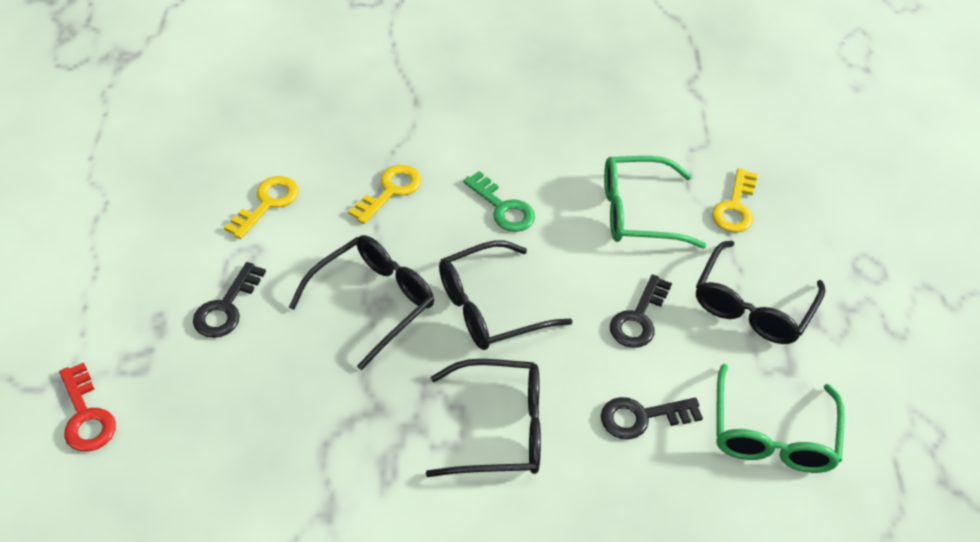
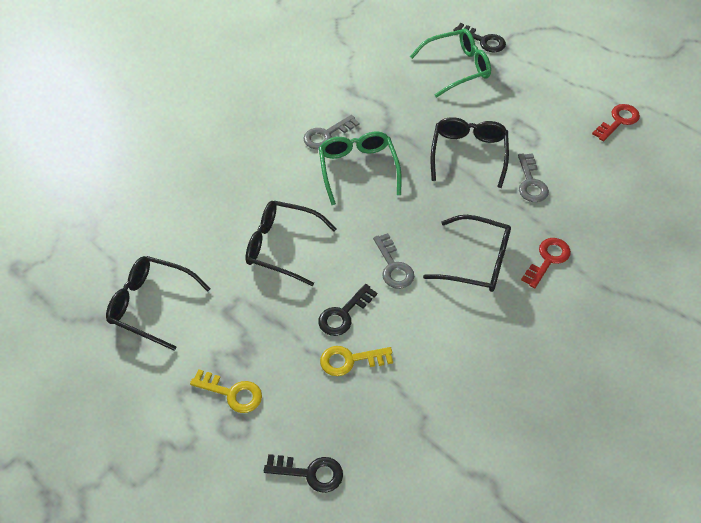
green key: 1 -> 0
grey key: 0 -> 3
red key: 1 -> 2
yellow key: 3 -> 2

